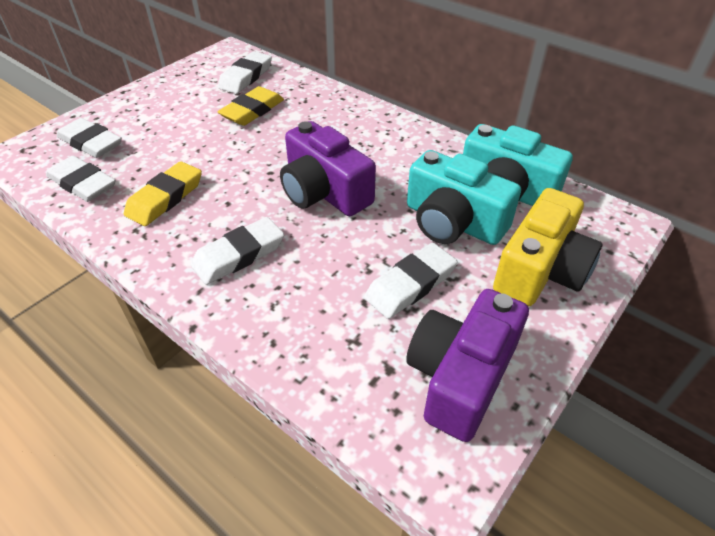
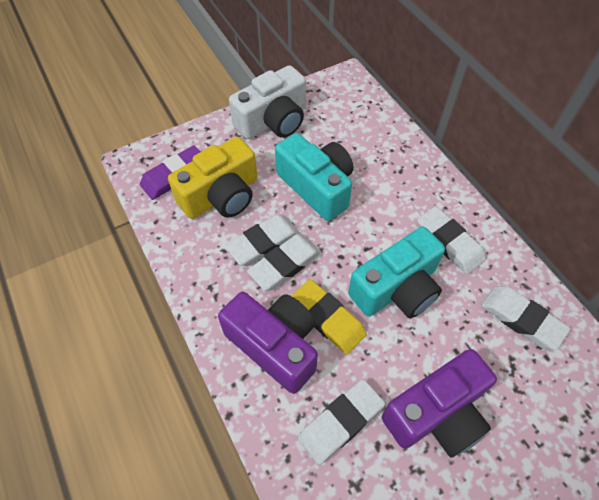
purple eraser: 0 -> 1
white camera: 0 -> 1
yellow eraser: 2 -> 1

